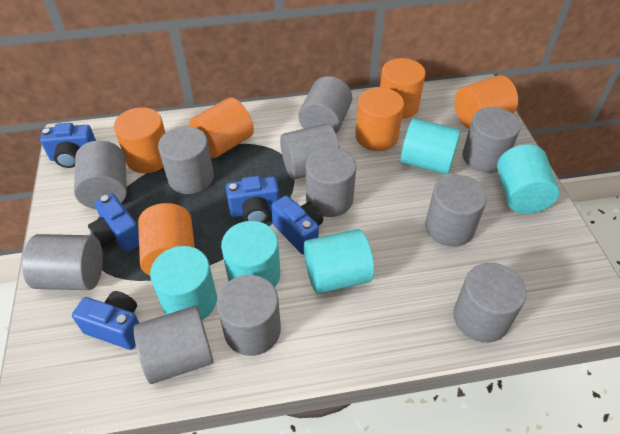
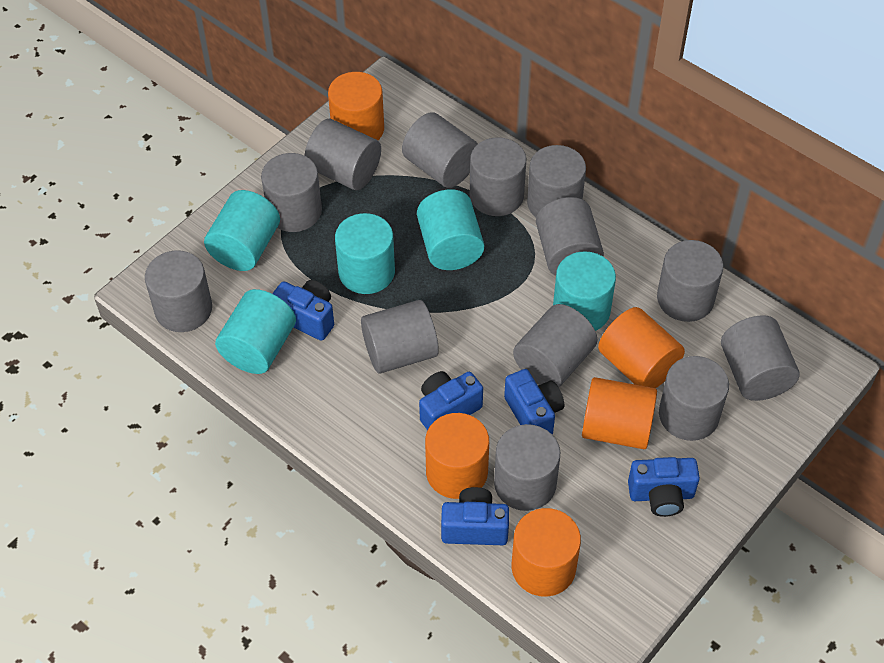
grey cylinder: 11 -> 13
orange cylinder: 6 -> 5

